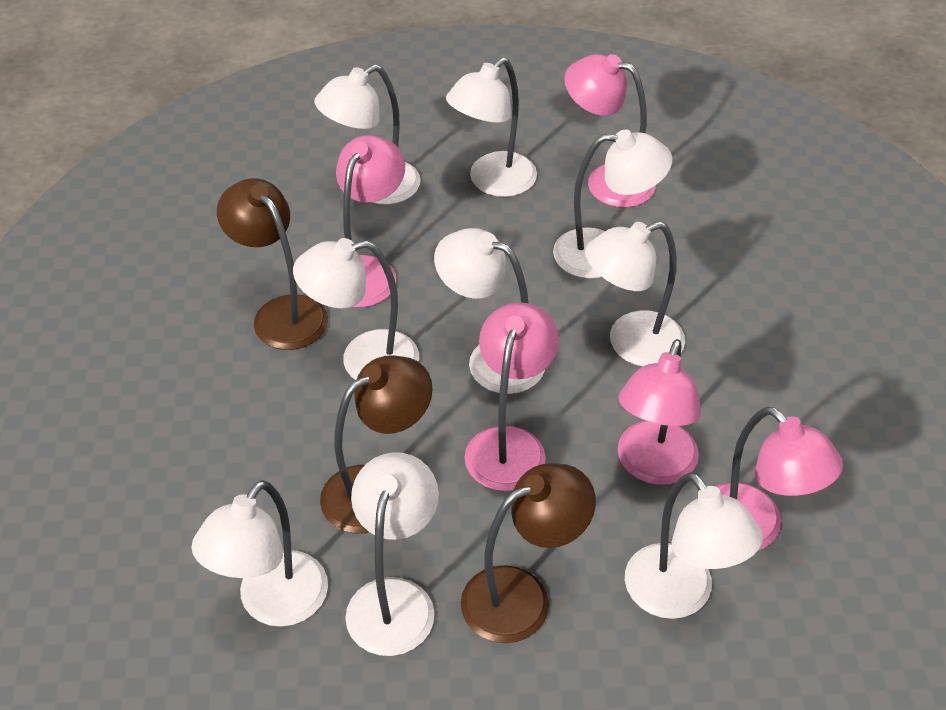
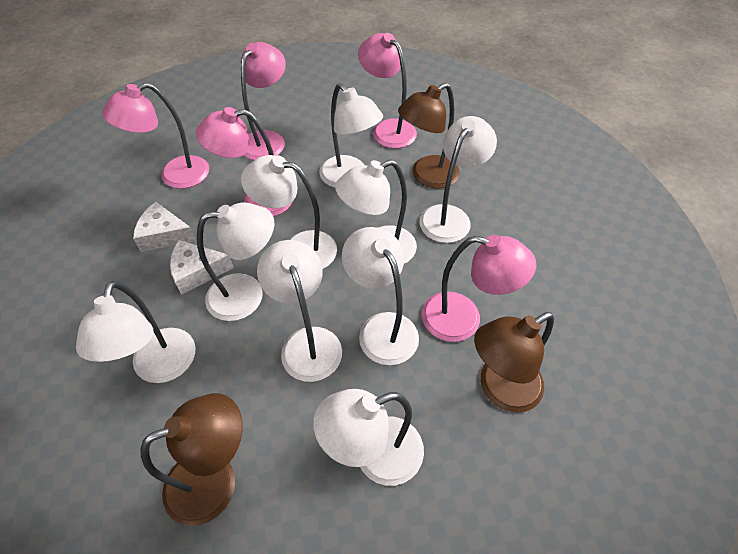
white cheese: 0 -> 2

